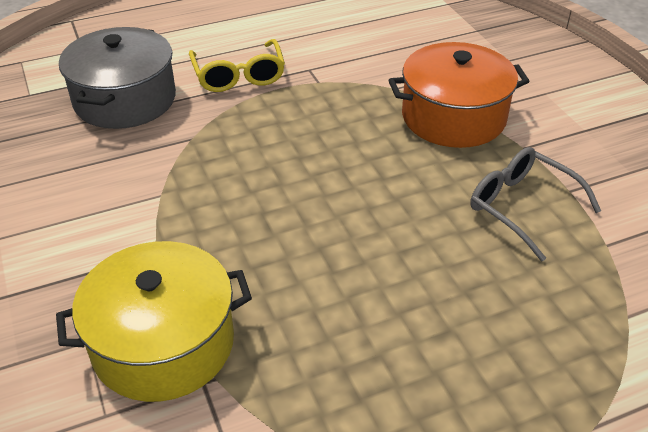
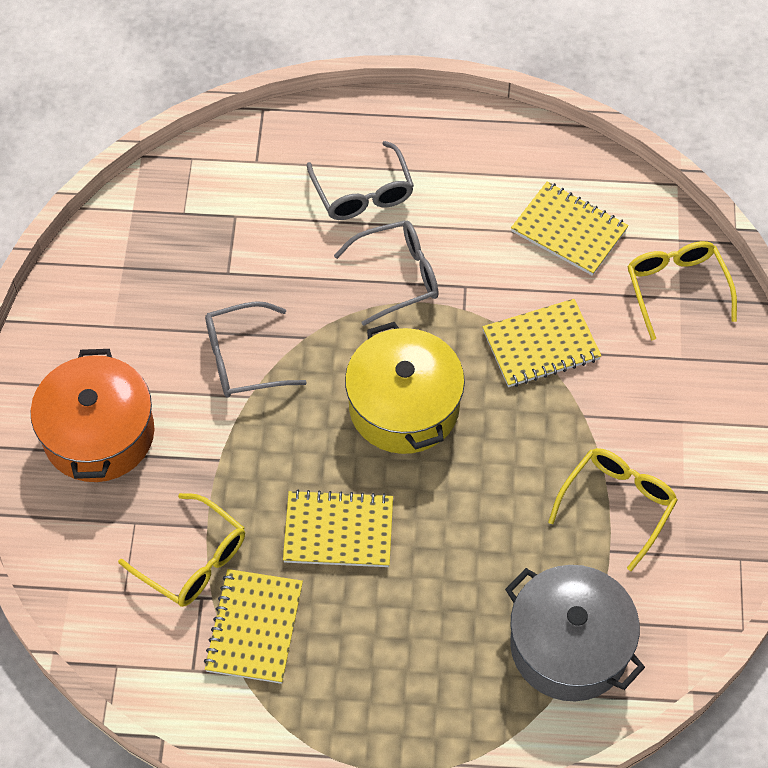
grey glasses: 1 -> 3
yellow glasses: 1 -> 3
yellow notebook: 0 -> 4

